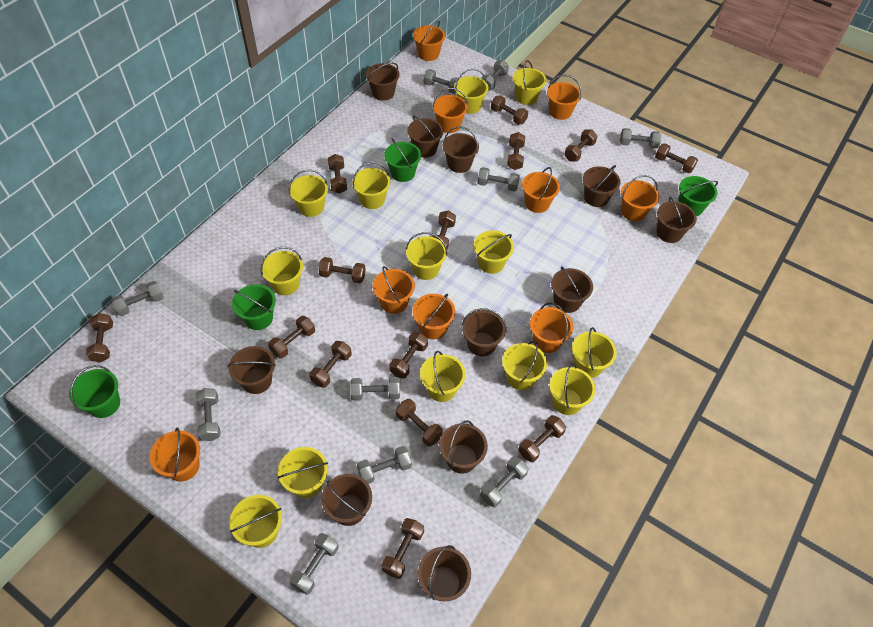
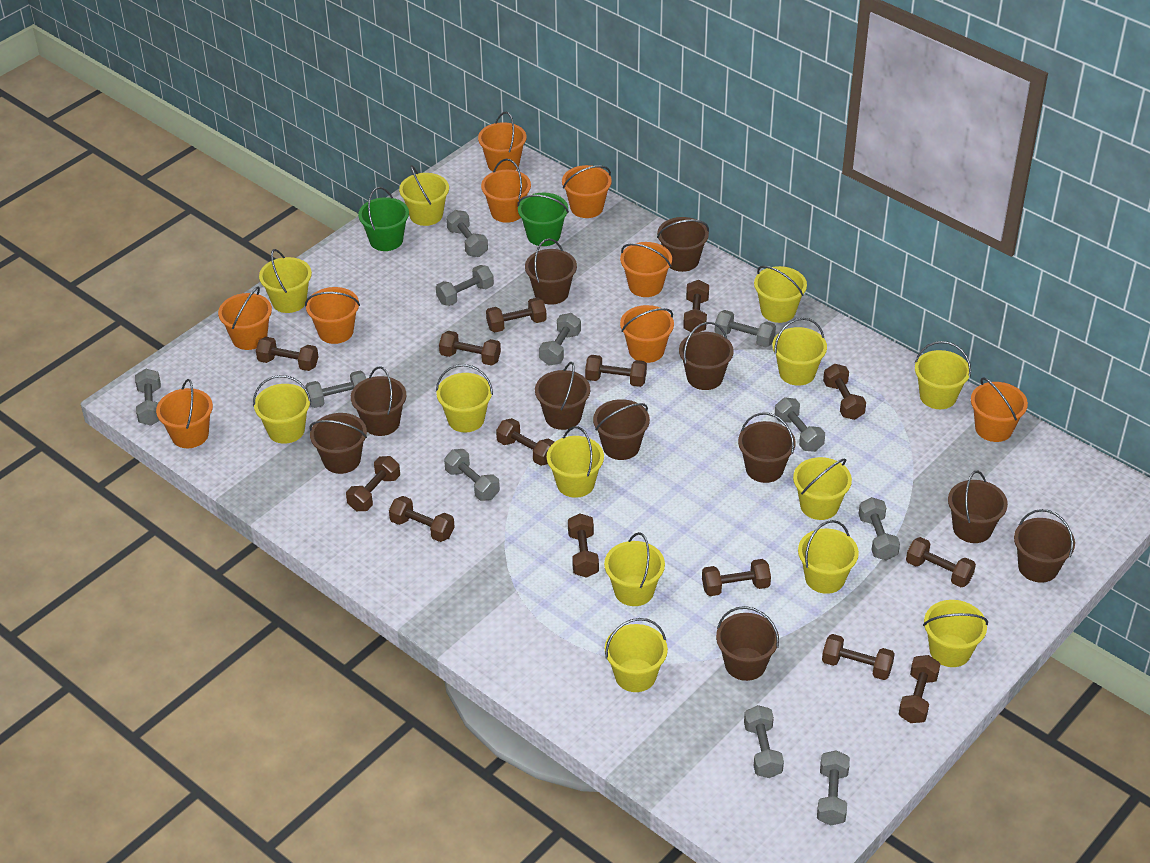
green bucket: 4 -> 2
grey dumbbell: 10 -> 11

